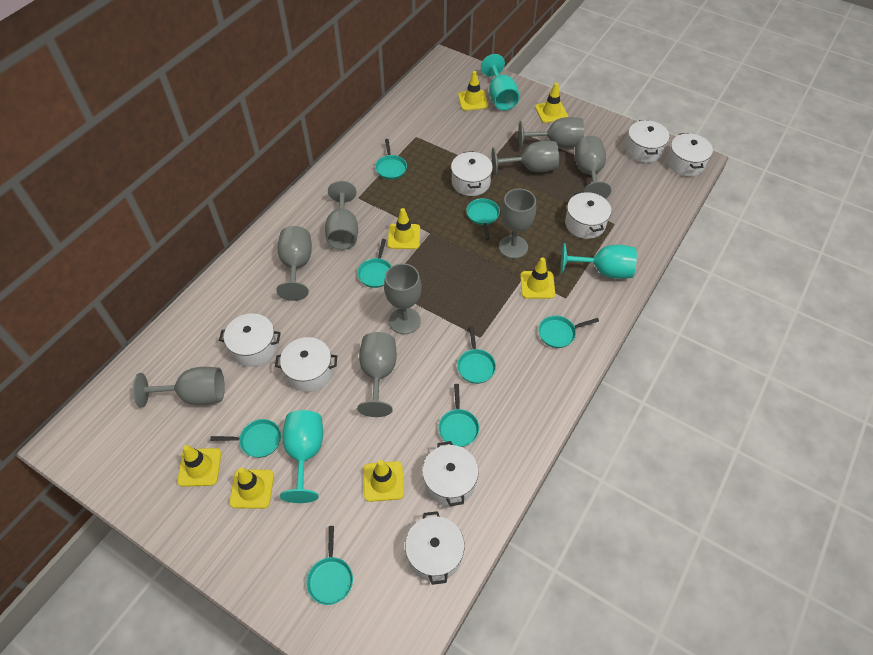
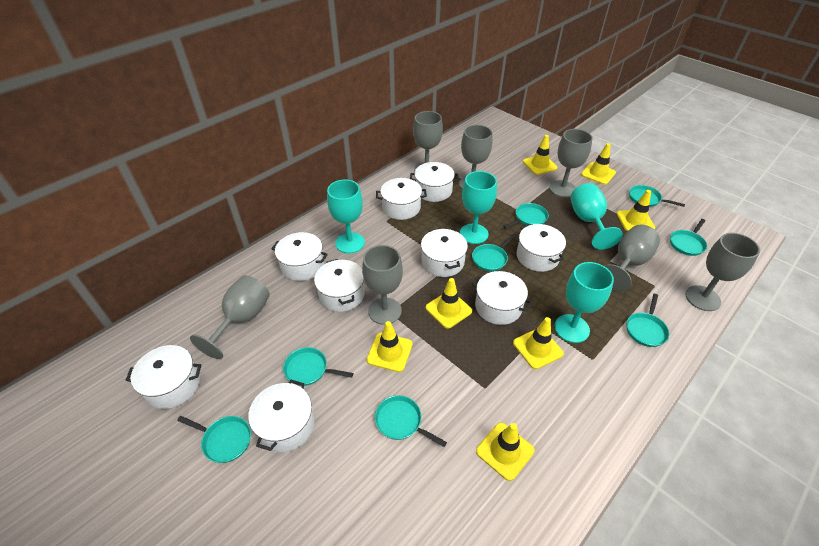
grey goblet: 9 -> 7
turquoise goblet: 3 -> 4
white pot: 8 -> 9

